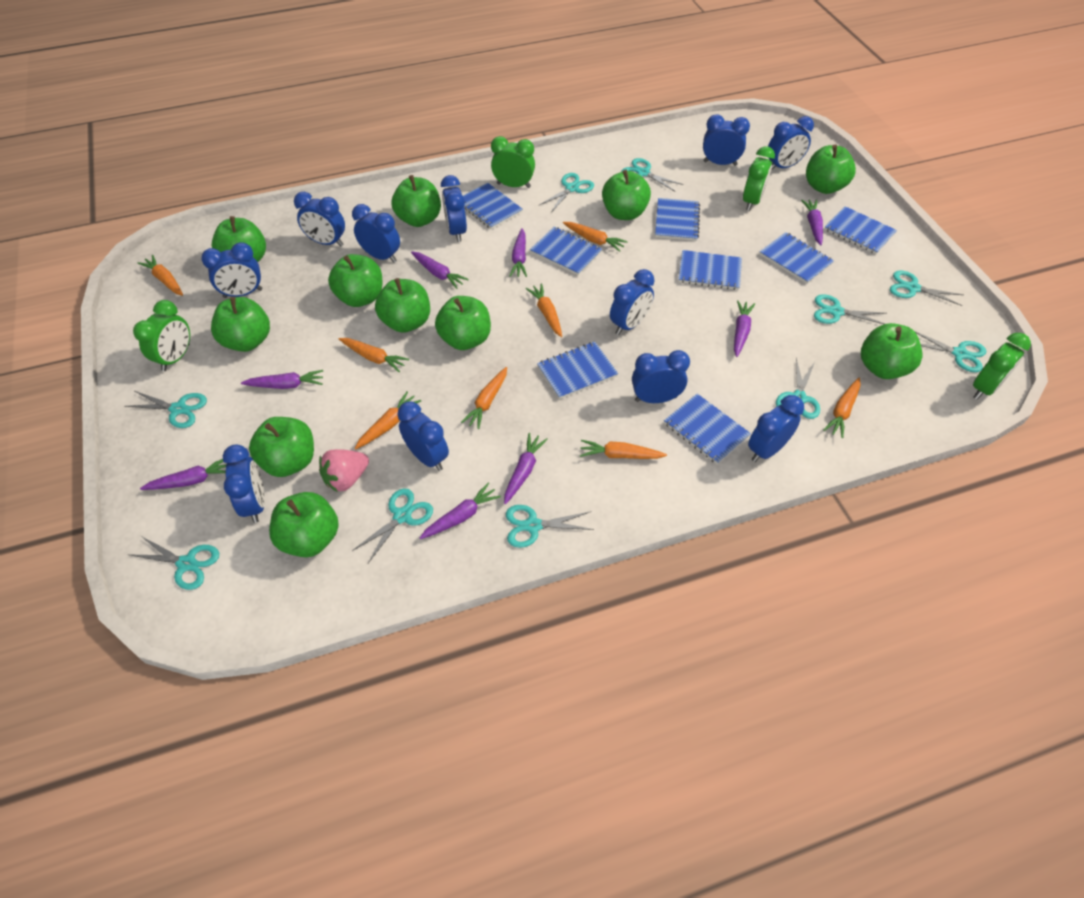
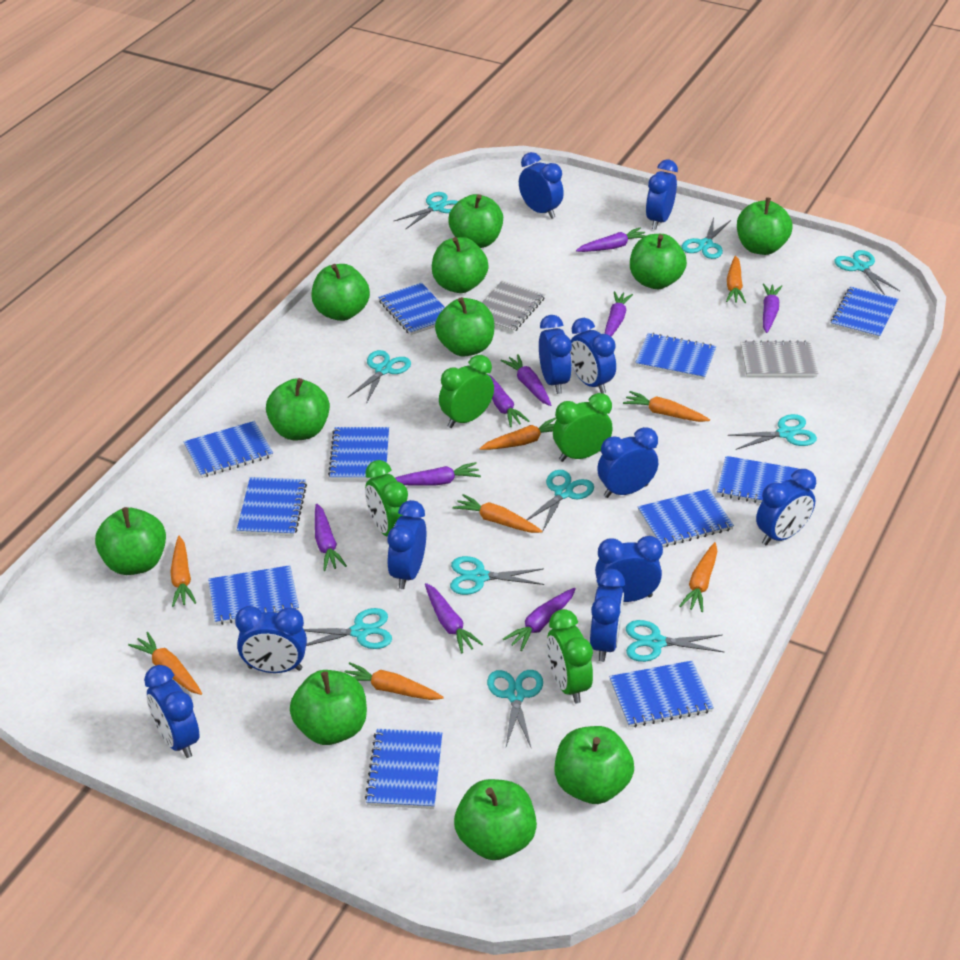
blue notebook: 8 -> 11
grey notebook: 0 -> 2
pink strawberry: 1 -> 0
purple carrot: 8 -> 9

